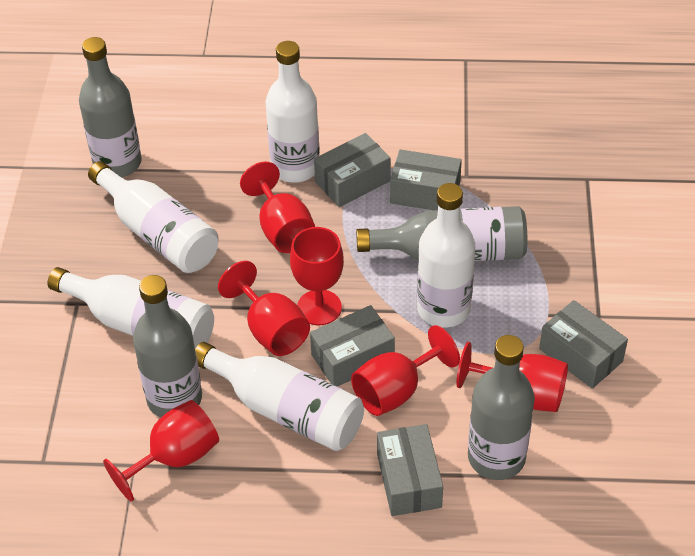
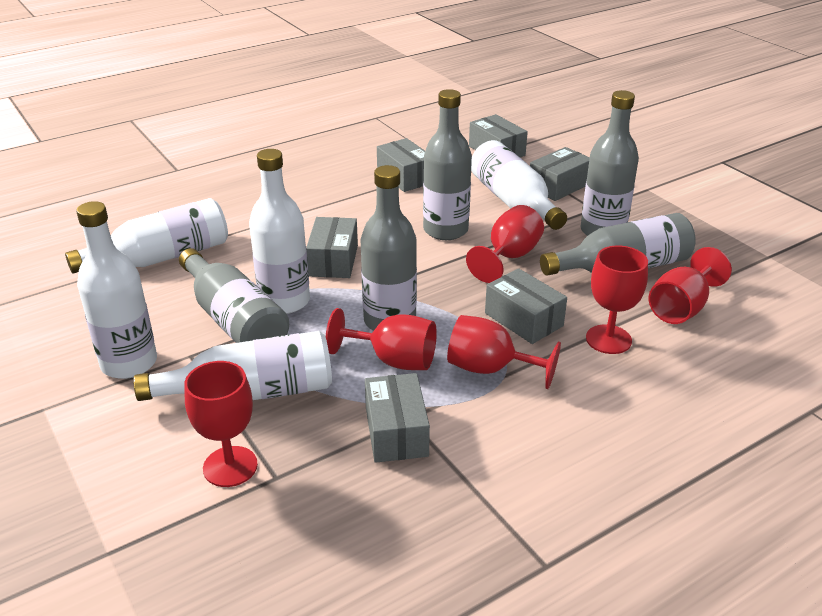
grey bottle: 4 -> 5
grey box: 5 -> 6

